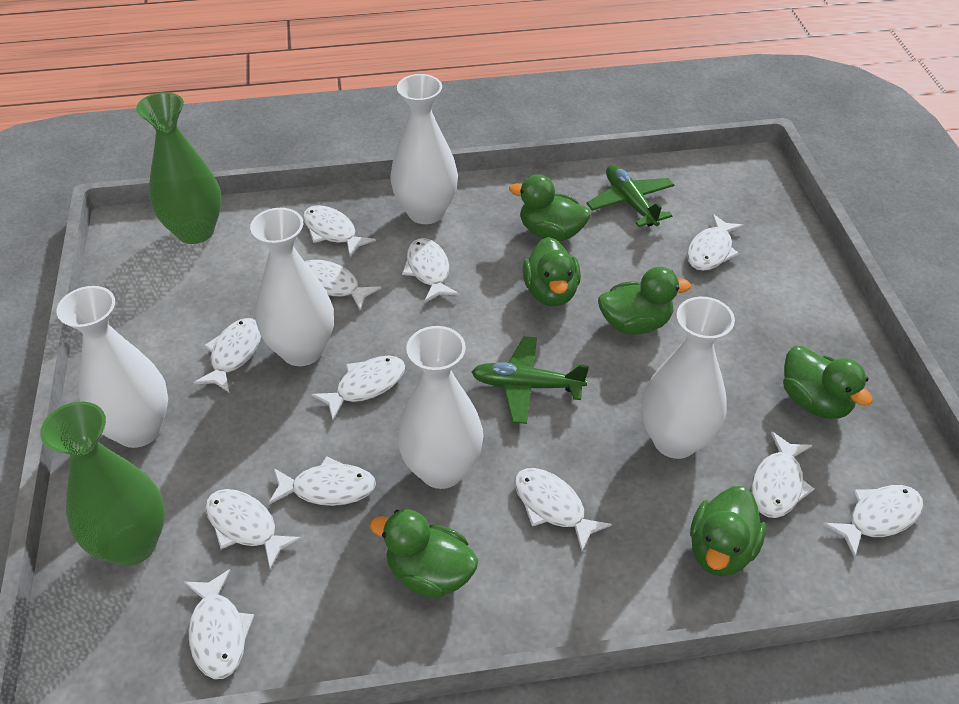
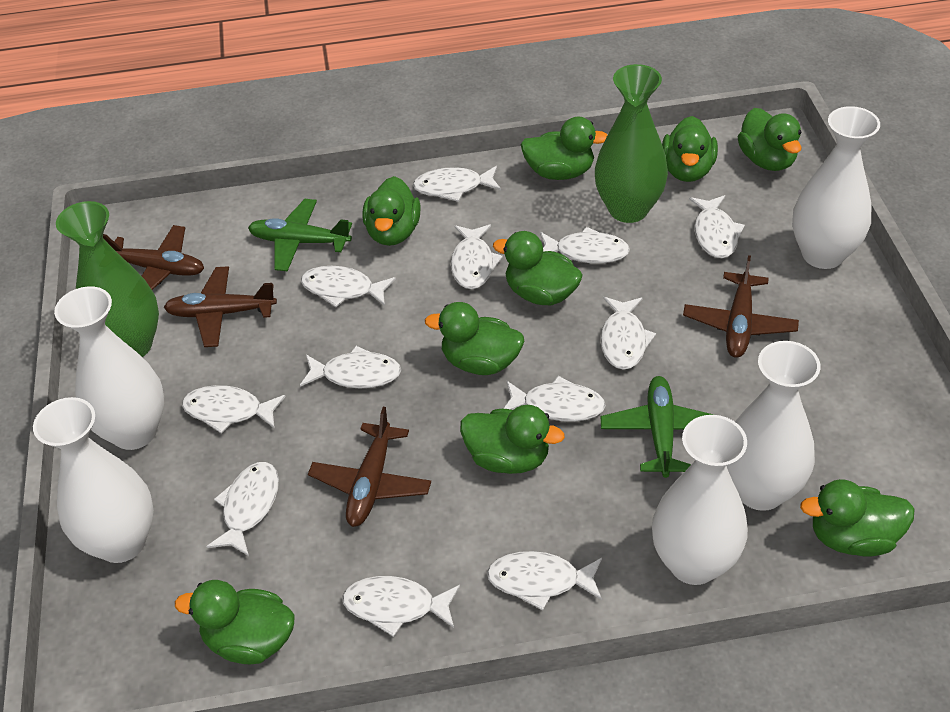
brown plane: 0 -> 4
green duck: 6 -> 9

